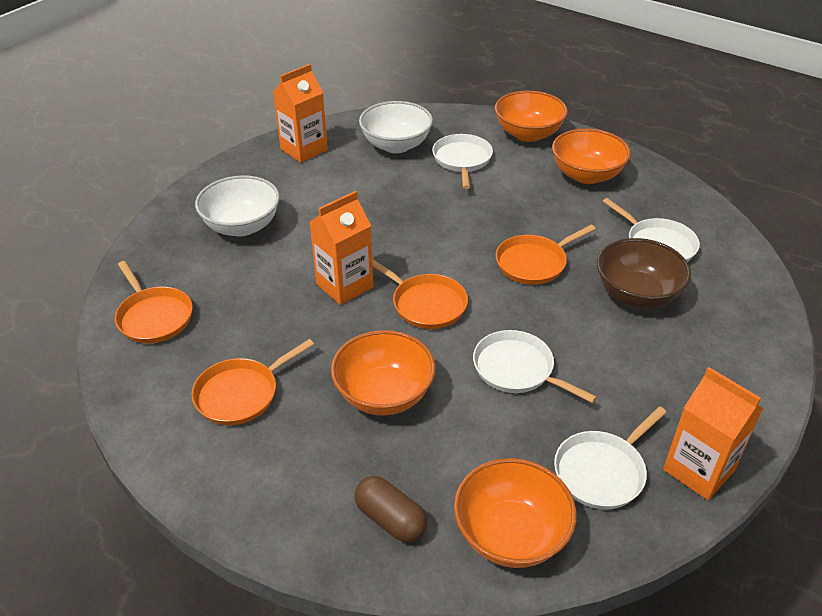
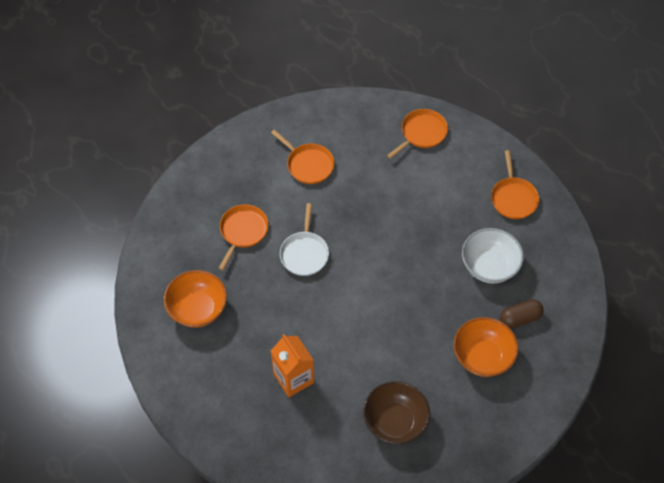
orange bowl: 4 -> 2
orange carton: 3 -> 1
white bowl: 2 -> 1
white pan: 4 -> 1

